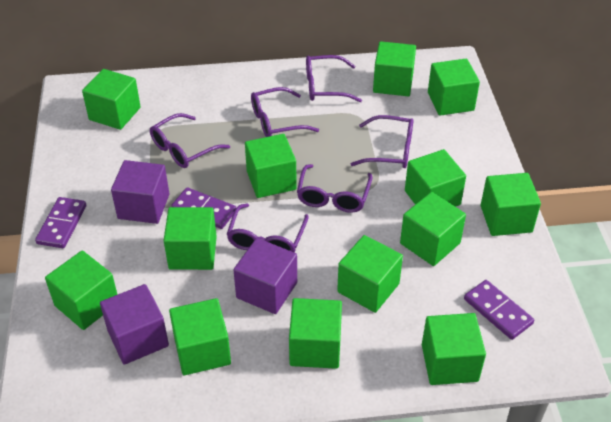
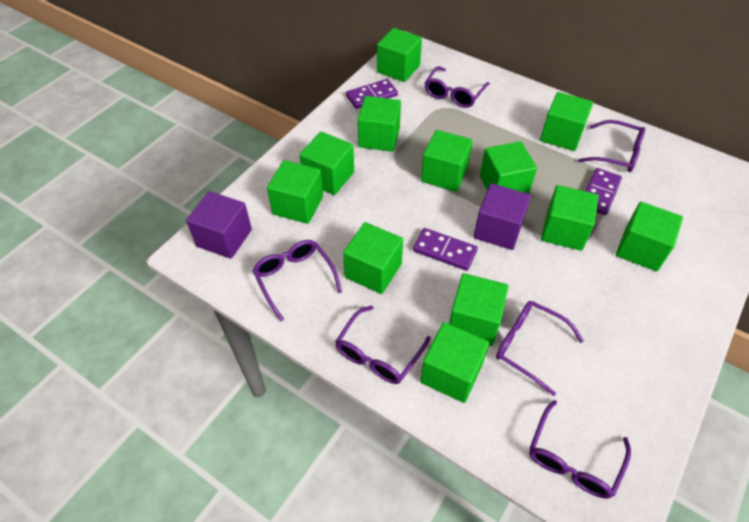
green cube: 13 -> 12
purple cube: 3 -> 2

